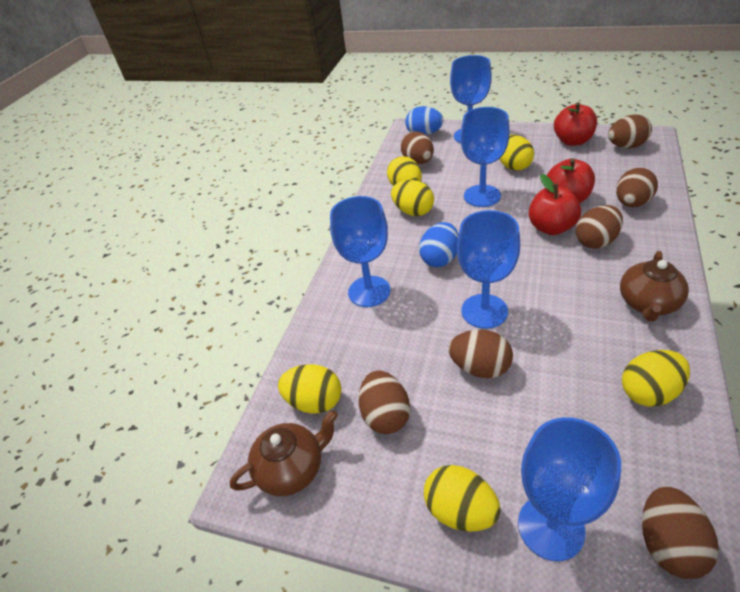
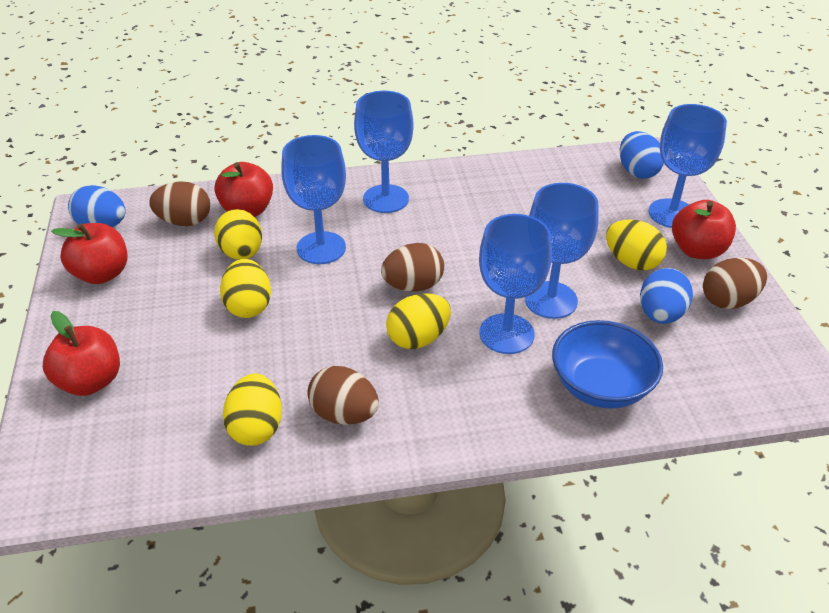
blue bowl: 0 -> 1
blue egg: 2 -> 3
brown egg: 7 -> 4
brown teapot: 2 -> 0
red apple: 3 -> 4
yellow egg: 6 -> 5

